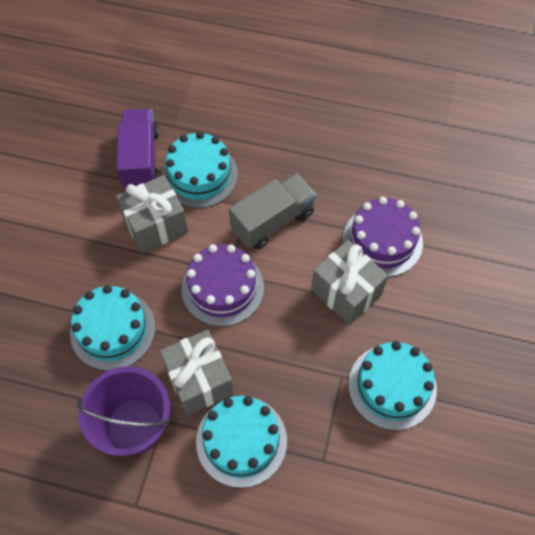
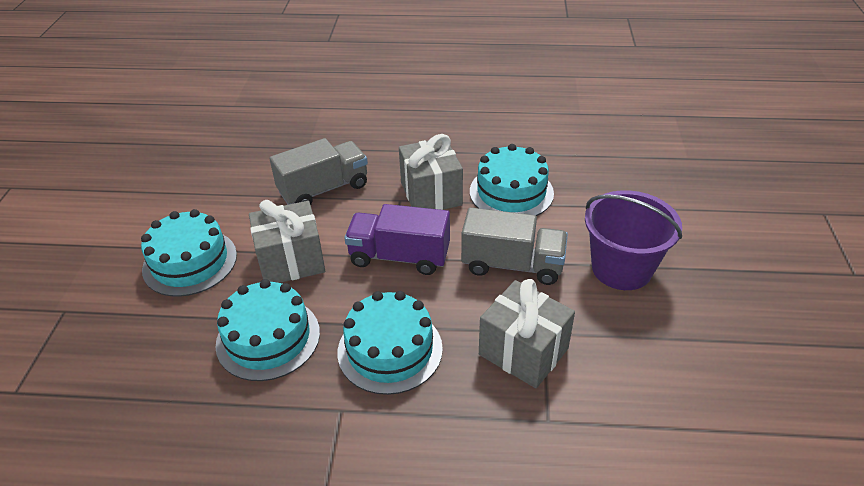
grey truck: 1 -> 2
purple cake: 2 -> 0

